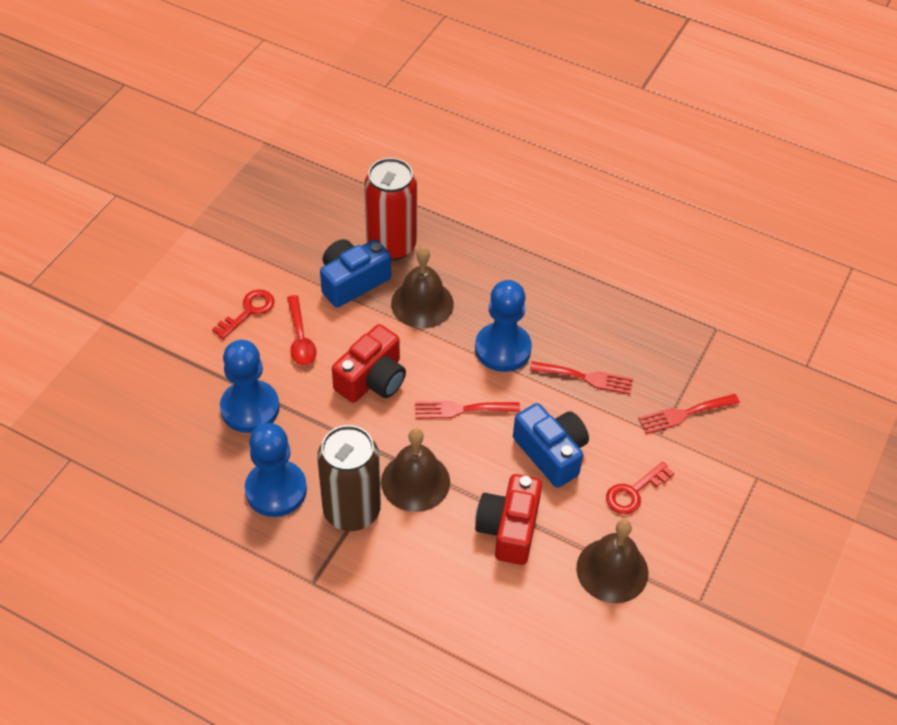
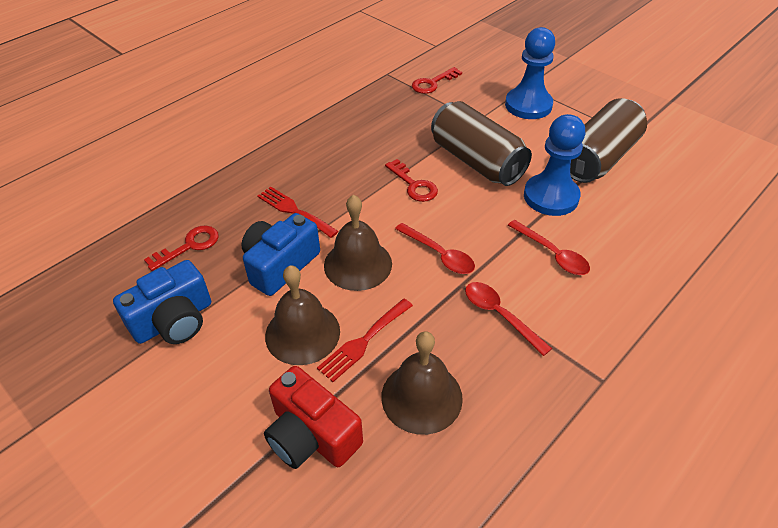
blue pawn: 3 -> 2
brown can: 1 -> 2
red camera: 2 -> 1
red can: 1 -> 0
red fork: 3 -> 2
red key: 2 -> 3
red spoon: 1 -> 3

